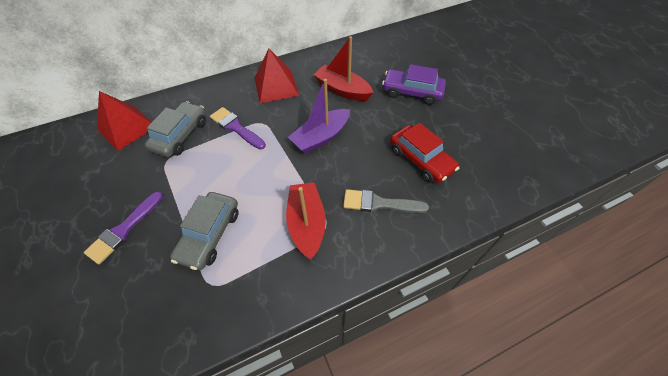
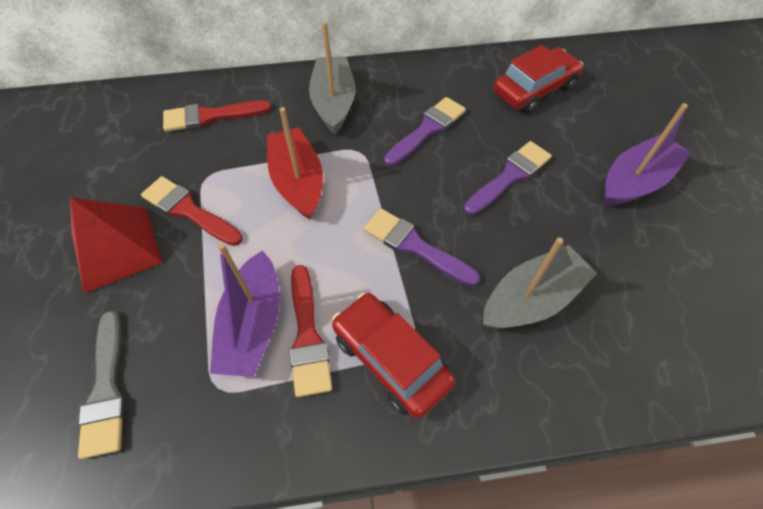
grey boat: 0 -> 2
grey car: 2 -> 0
purple boat: 1 -> 2
purple brush: 2 -> 3
purple car: 1 -> 0
red boat: 2 -> 1
red brush: 0 -> 3
red car: 1 -> 2
red pyramid: 2 -> 1

